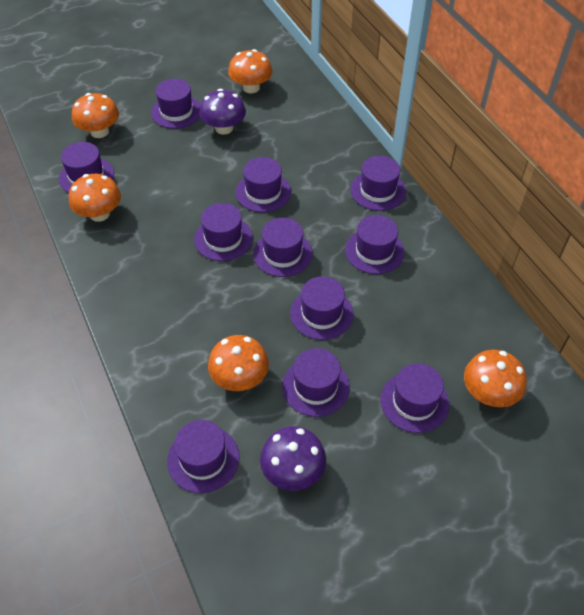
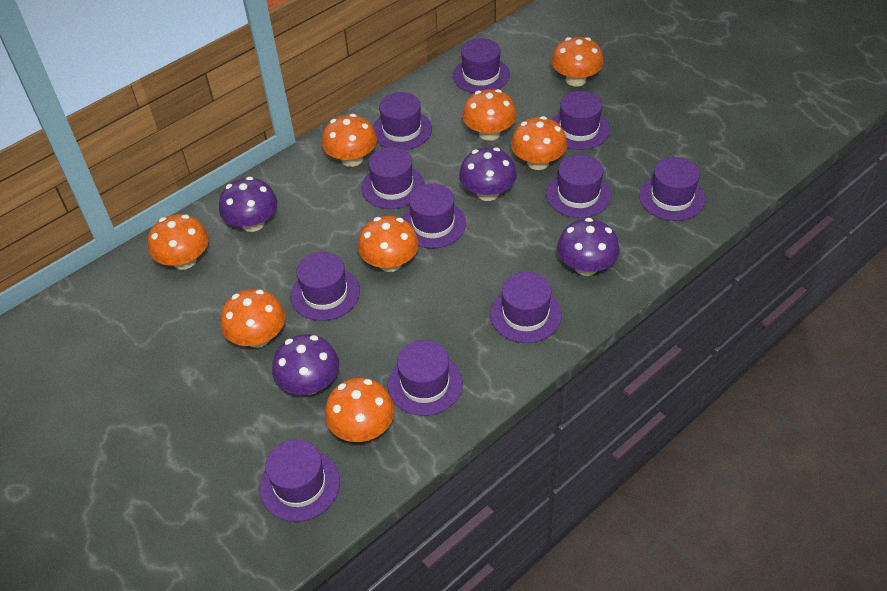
orange mushroom: 5 -> 8
purple mushroom: 2 -> 4

